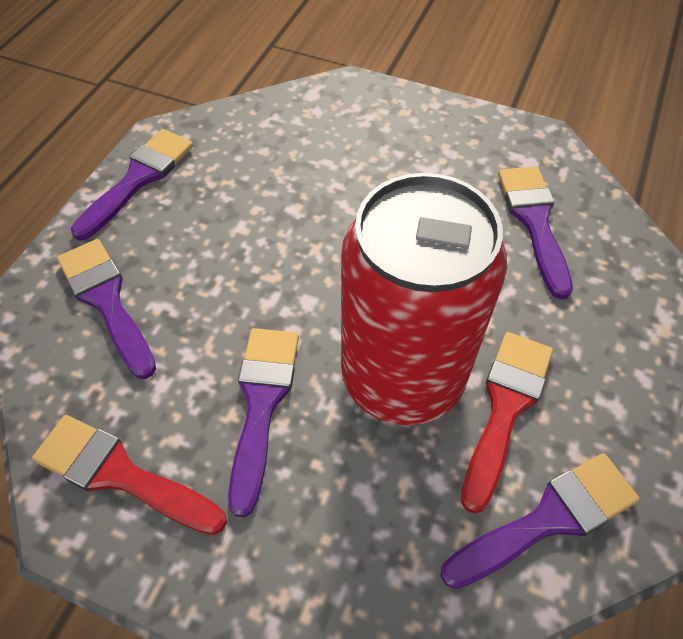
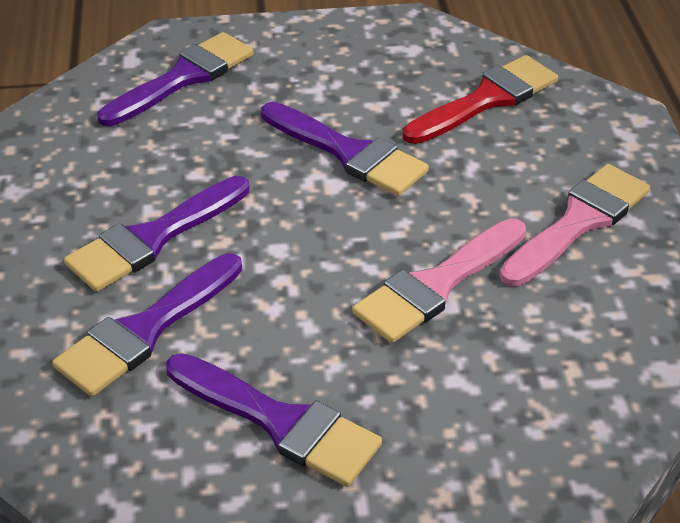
pink brush: 0 -> 2
red brush: 2 -> 1
red can: 1 -> 0

